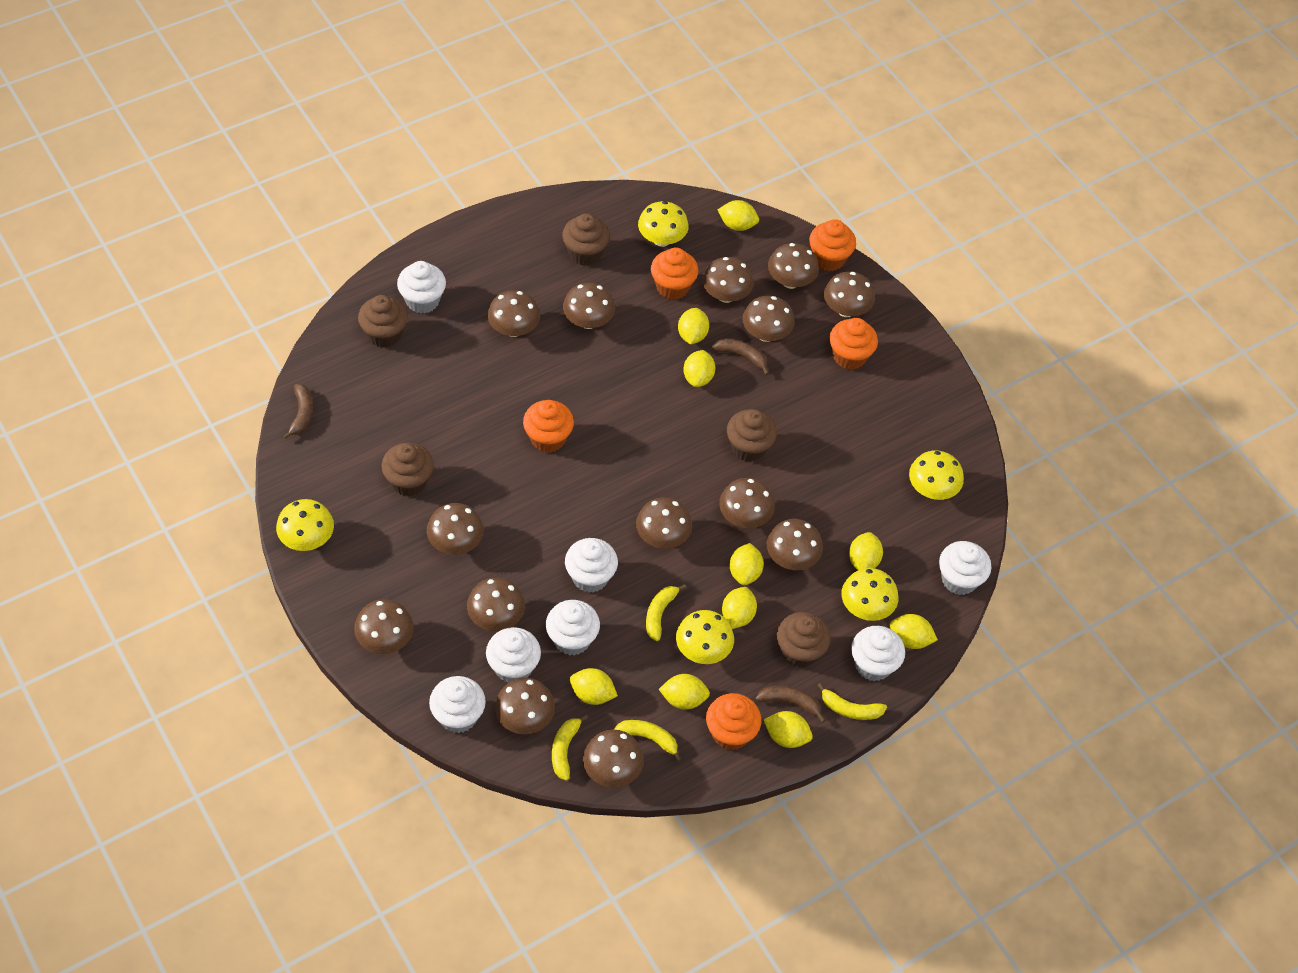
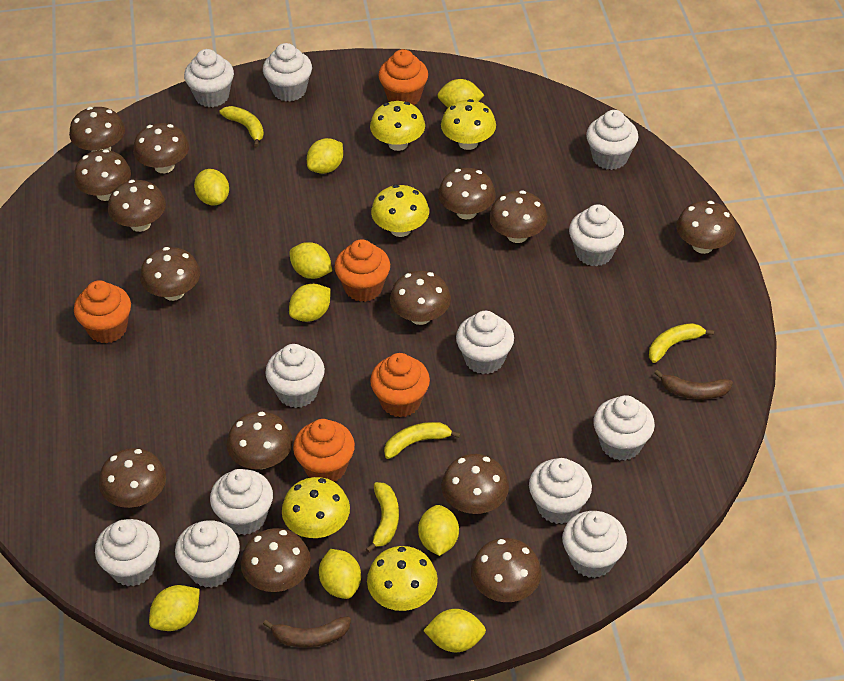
brown banana: 3 -> 2
brown cupcake: 5 -> 0
white cupcake: 7 -> 12
yellow lemon: 10 -> 9

